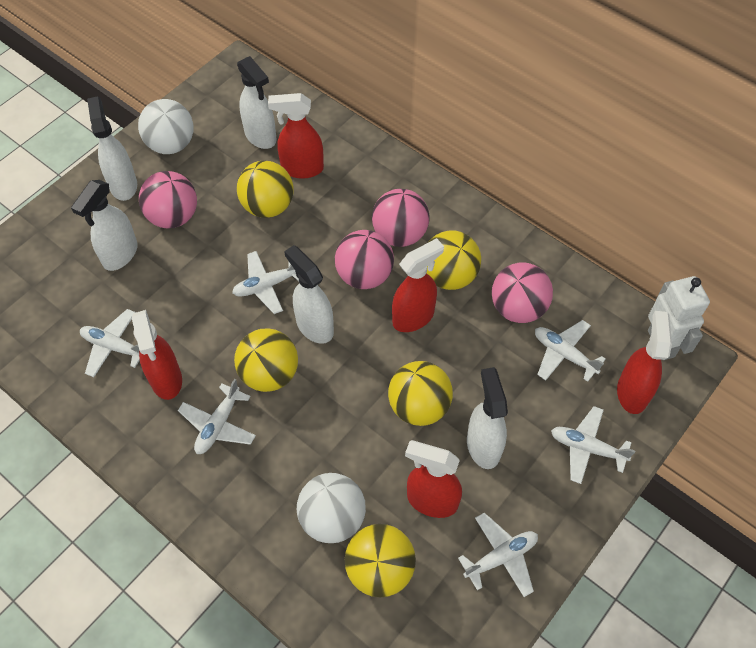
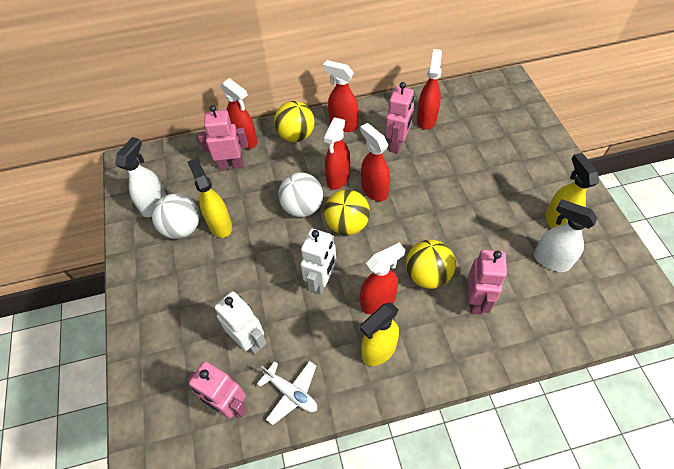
pink ball: 4 -> 0
pink robot: 0 -> 4
red spray bottle: 5 -> 6
white plane: 6 -> 1
white robot: 1 -> 2
white spray bottle: 5 -> 2
yellow ball: 5 -> 3
yellow spray bottle: 0 -> 3

